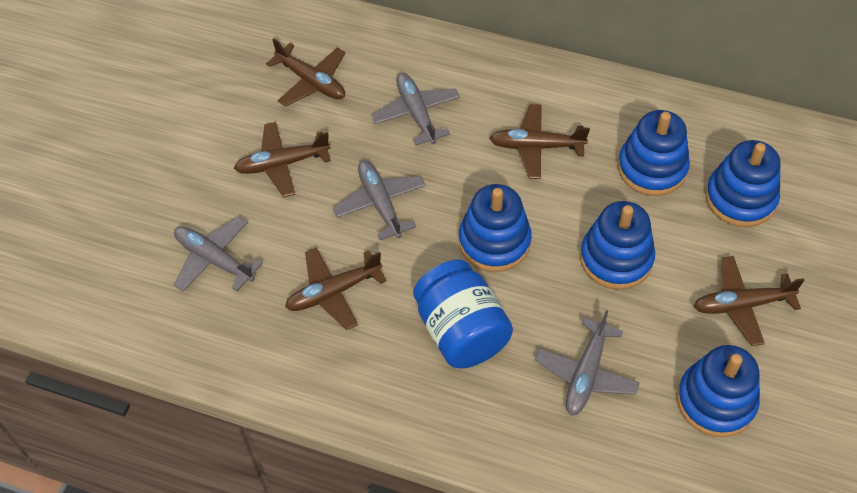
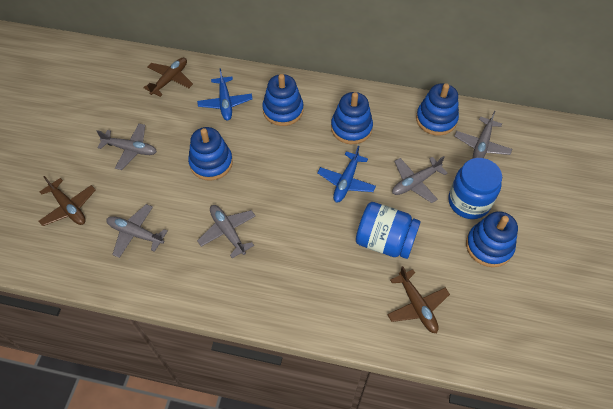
blue jar: 1 -> 2
blue plane: 0 -> 2
brown plane: 5 -> 3
grey plane: 4 -> 5

